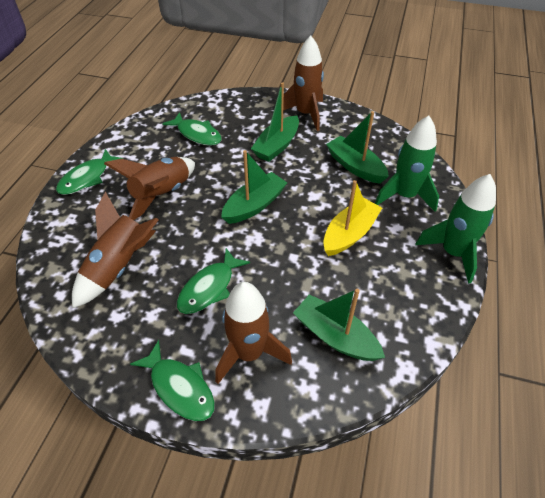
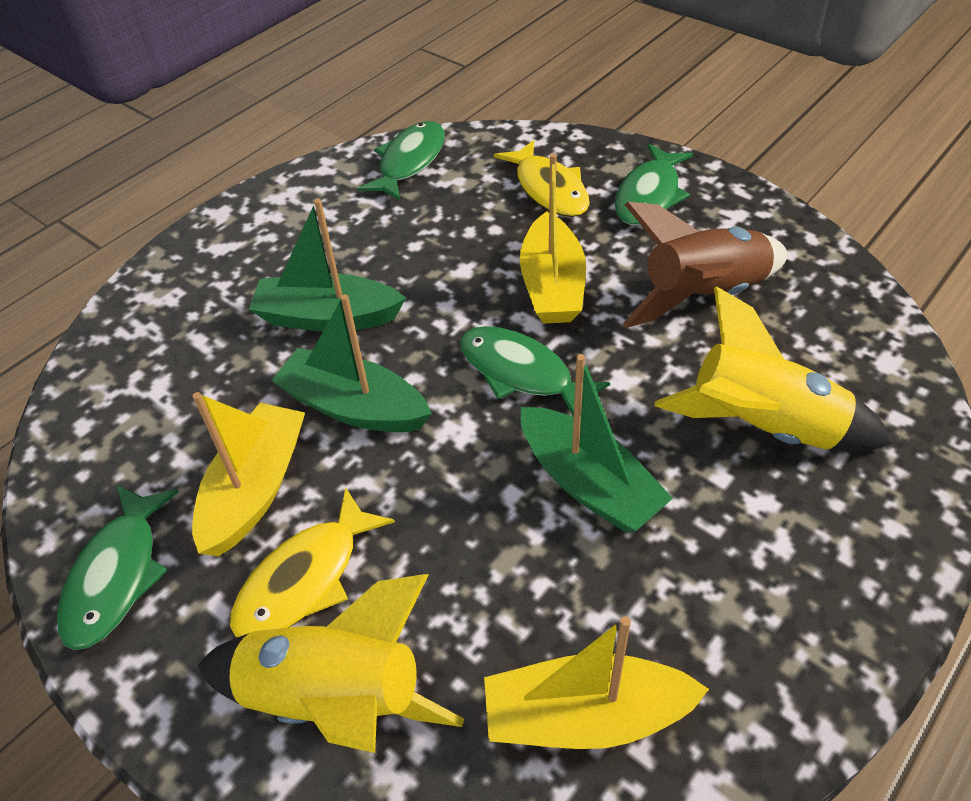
brown rocket: 4 -> 1
green boat: 4 -> 3
green rocket: 2 -> 0
yellow boat: 1 -> 3
yellow fish: 0 -> 2
yellow rocket: 0 -> 2

